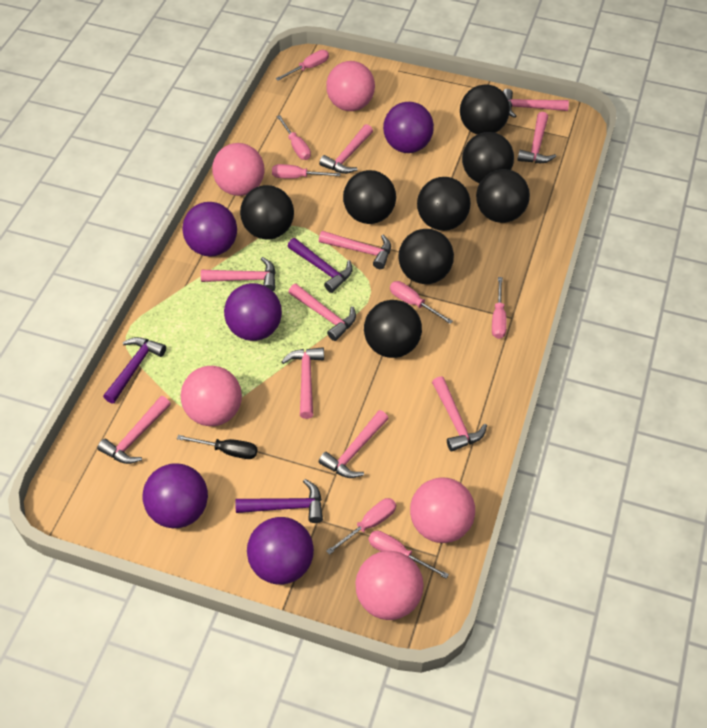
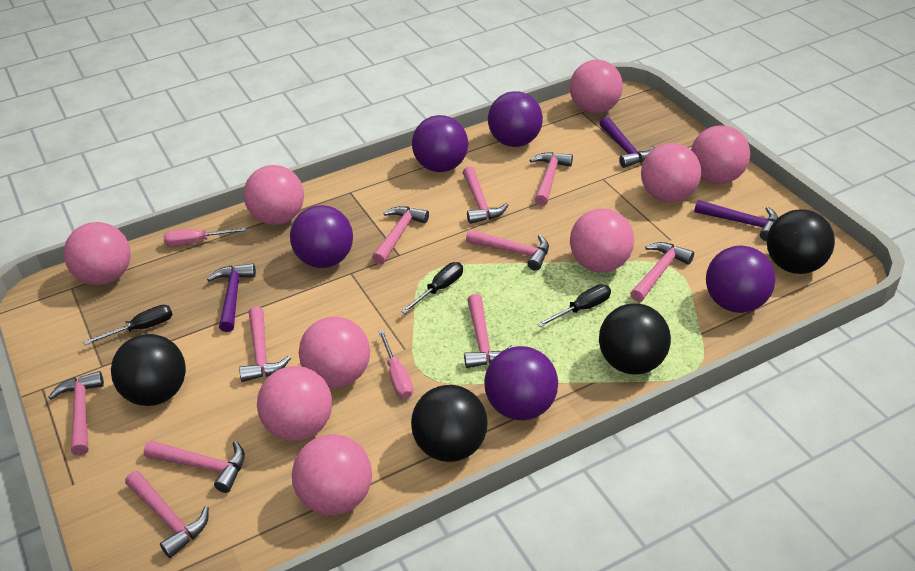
black ball: 8 -> 4
black screwdriver: 1 -> 3
pink ball: 5 -> 9
pink screwdriver: 7 -> 2

